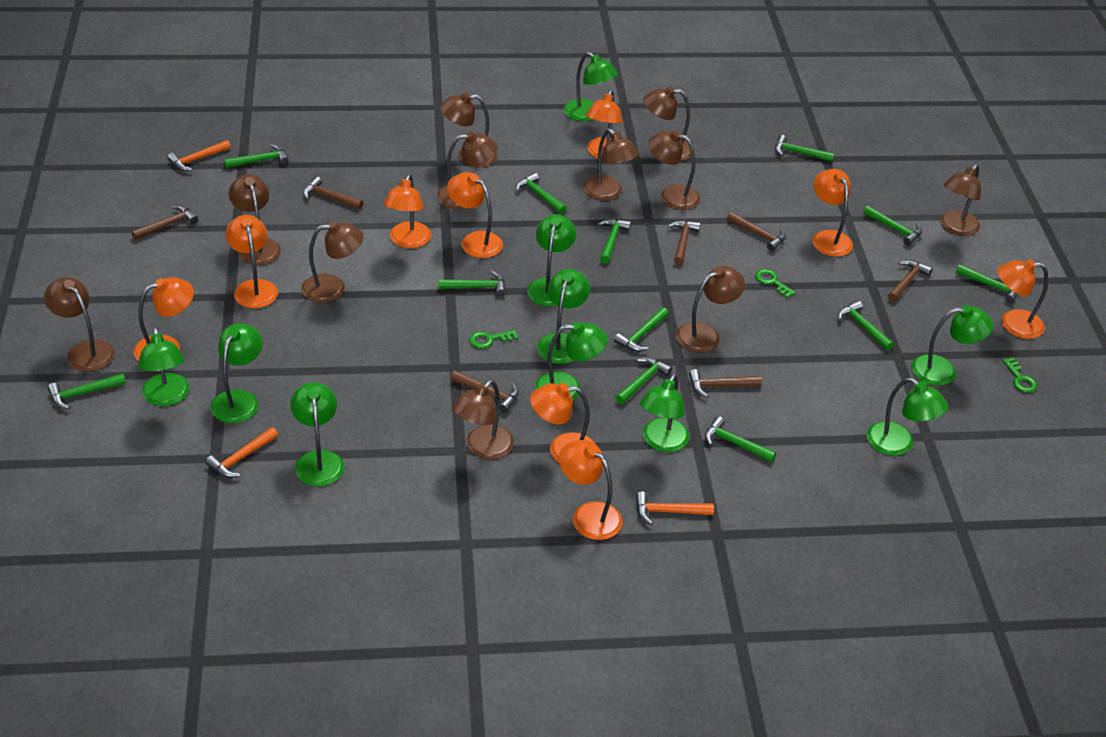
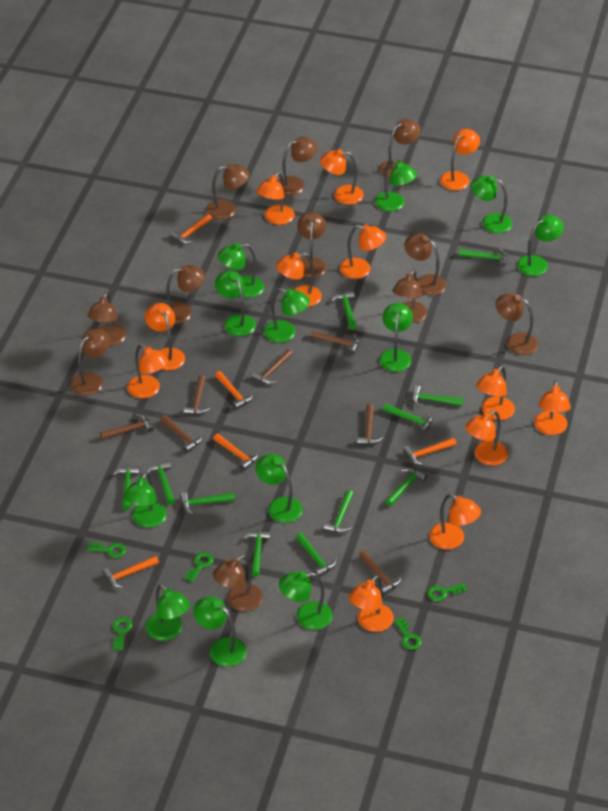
green hammer: 12 -> 11
green key: 3 -> 5
green lamp: 10 -> 12
orange hammer: 3 -> 5
orange lamp: 9 -> 12

